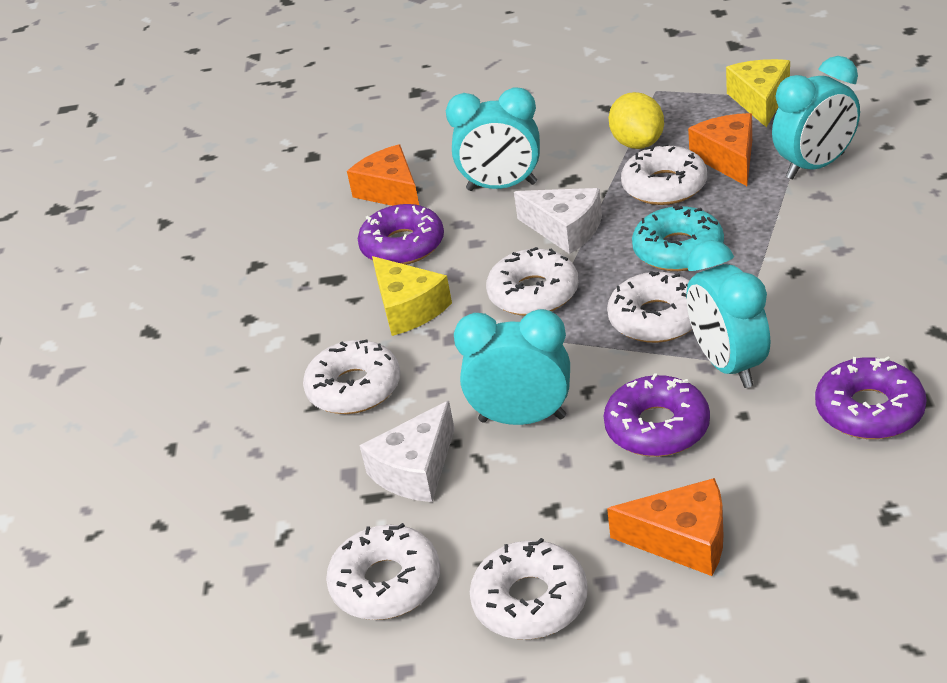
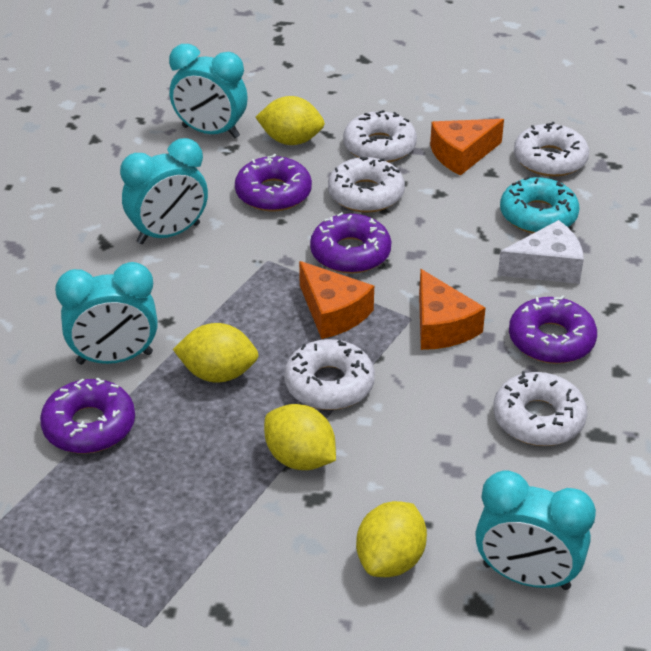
purple donut: 3 -> 4
white cheese: 2 -> 1
white donut: 6 -> 5
yellow cheese: 2 -> 0
yellow lemon: 1 -> 4

